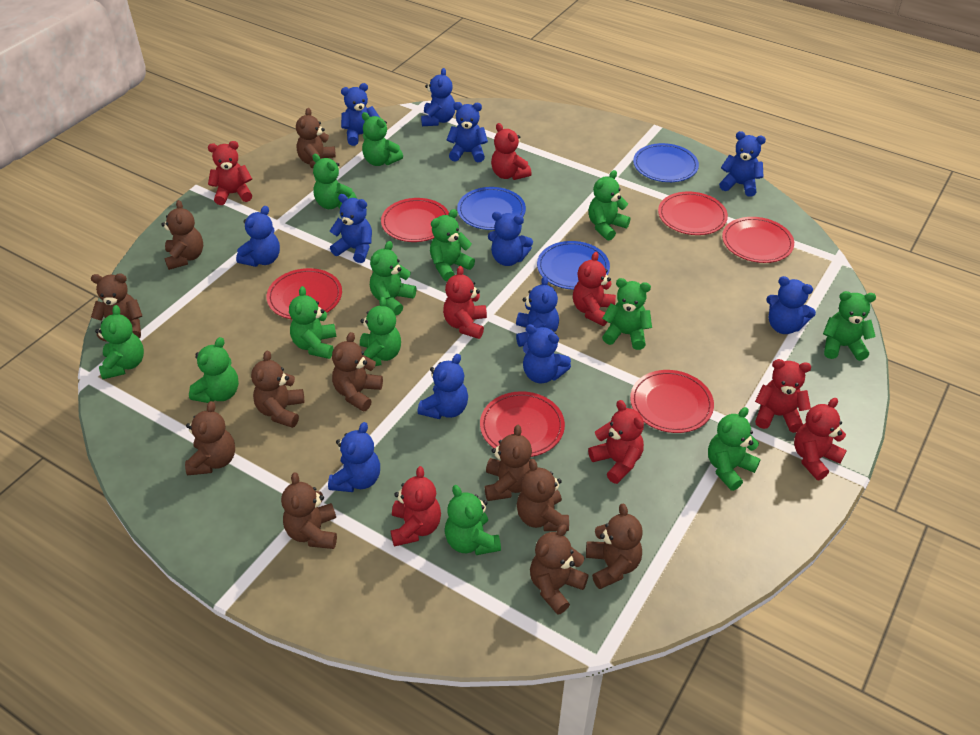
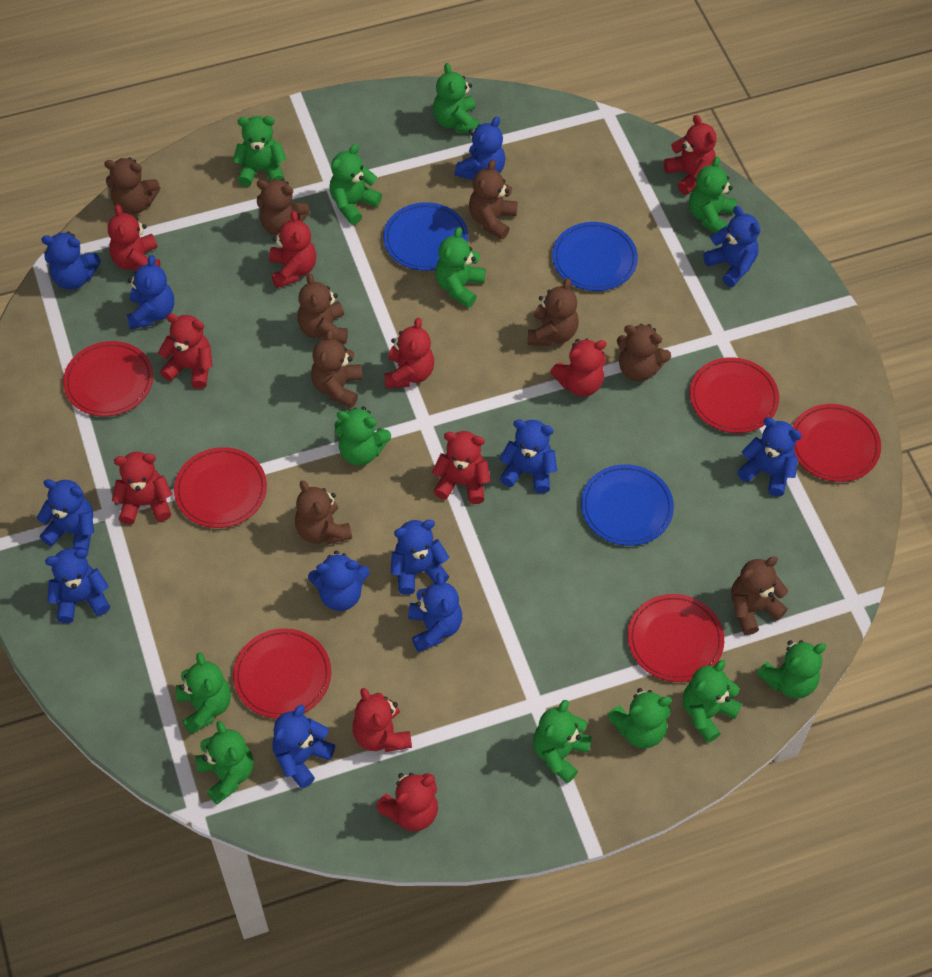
brown teddy bear: 11 -> 9
green teddy bear: 13 -> 12
red teddy bear: 8 -> 10

